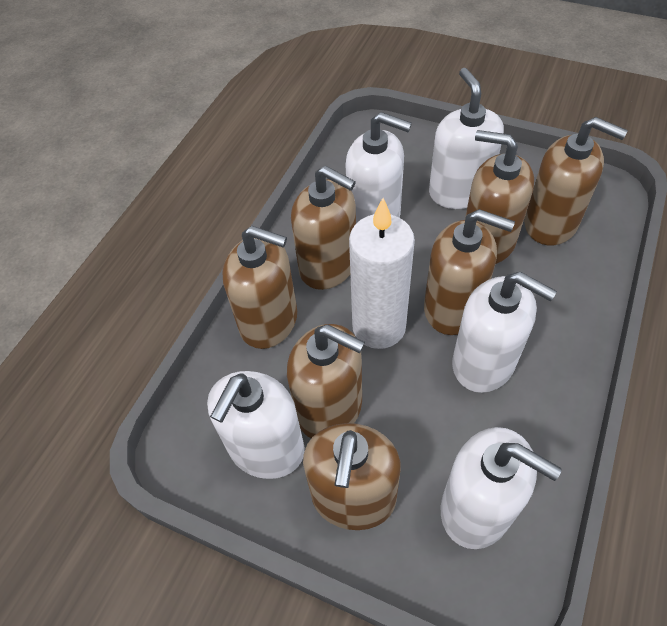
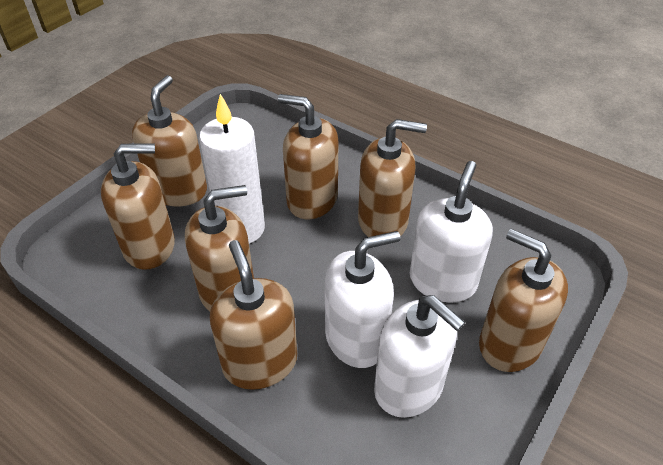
white soap dispenser: 5 -> 3

